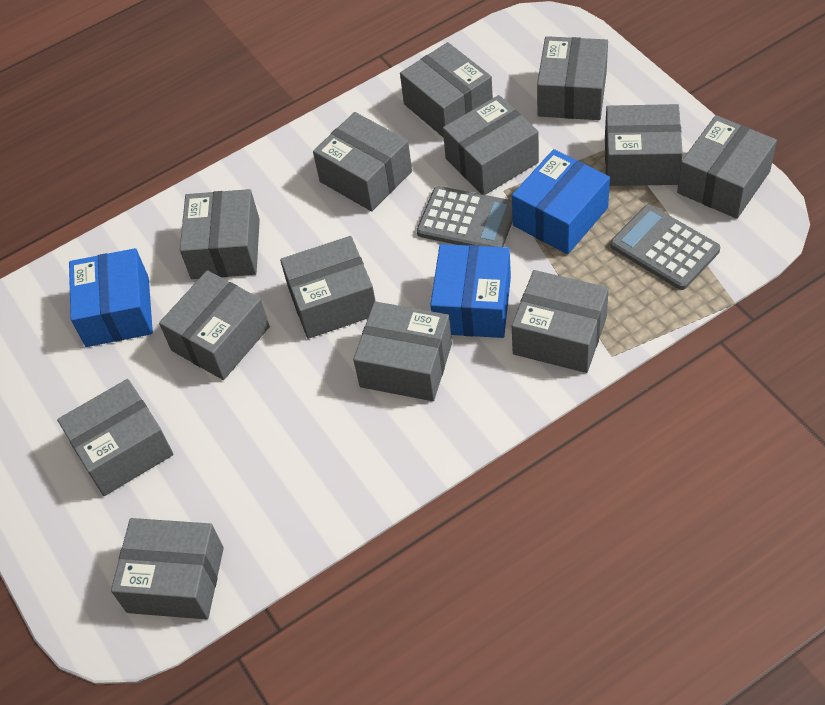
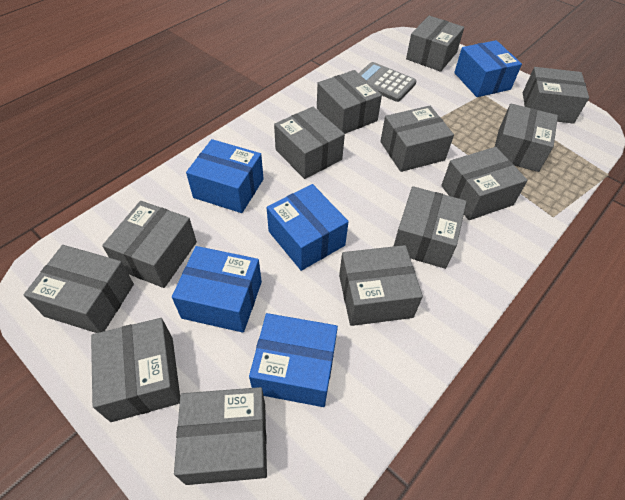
blue box: 3 -> 5
grey calculator: 2 -> 1

